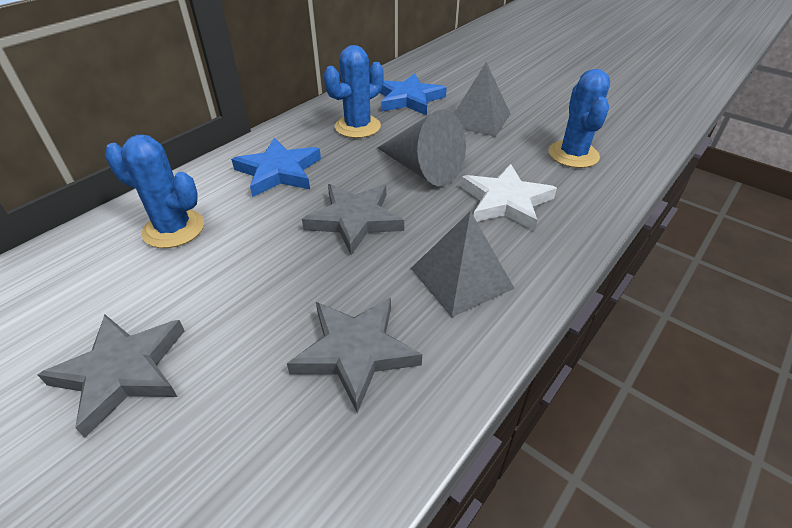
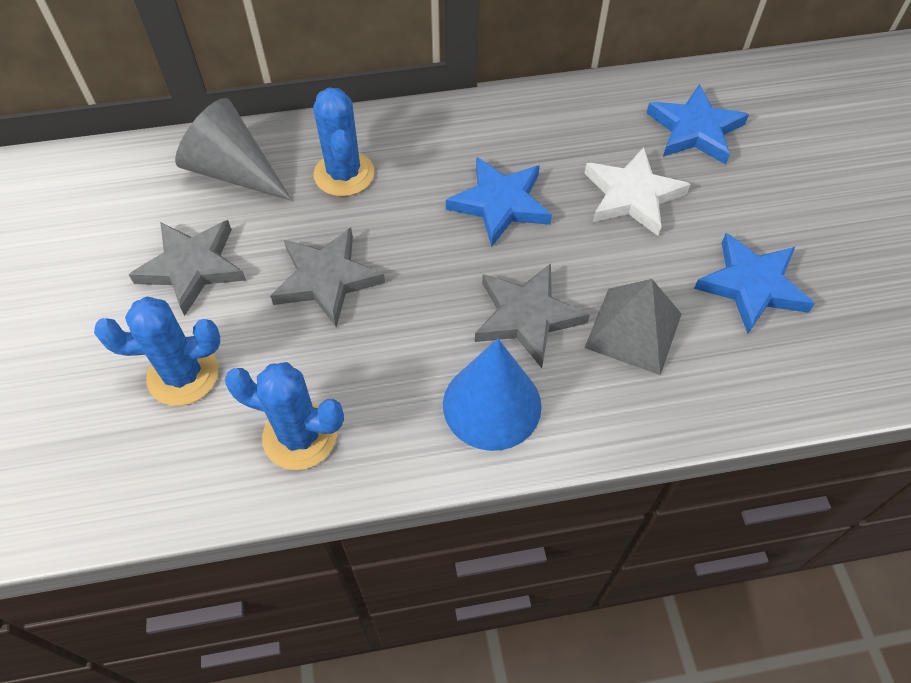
blue cone: 0 -> 1
blue star: 2 -> 3
grey pyramid: 2 -> 1

